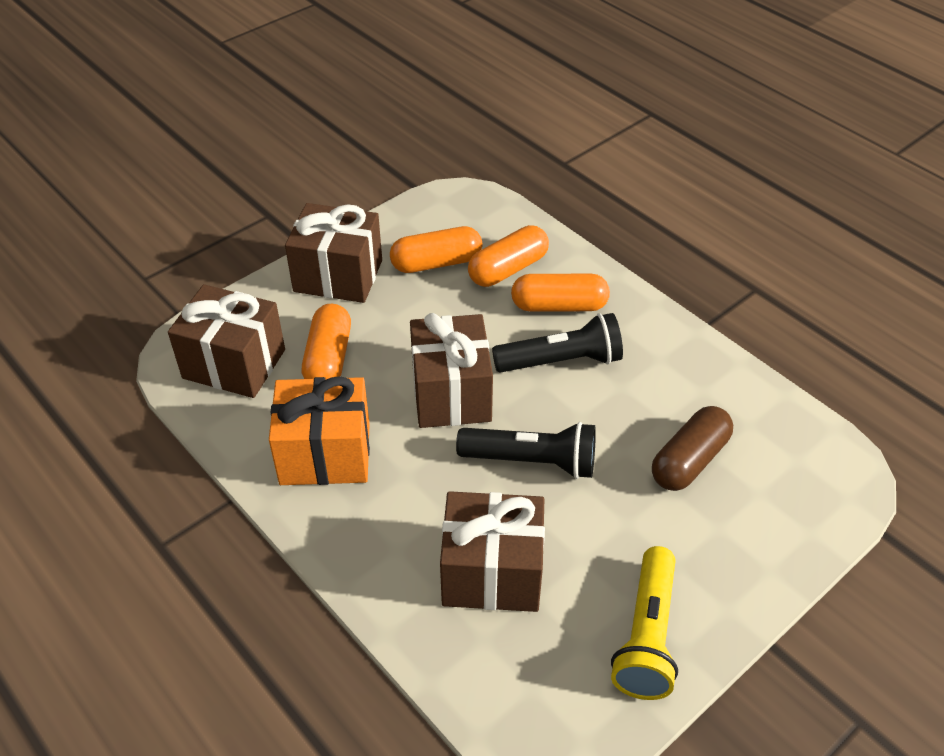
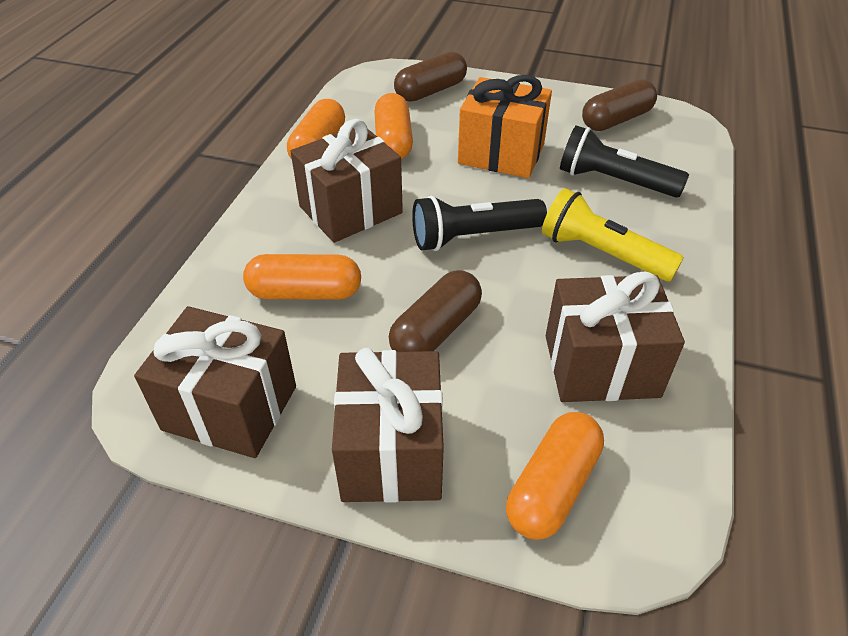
brown capsule: 1 -> 3

